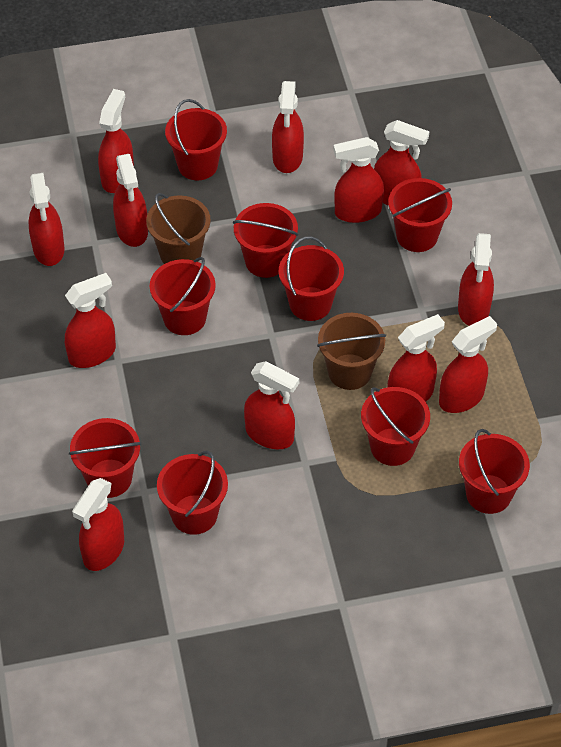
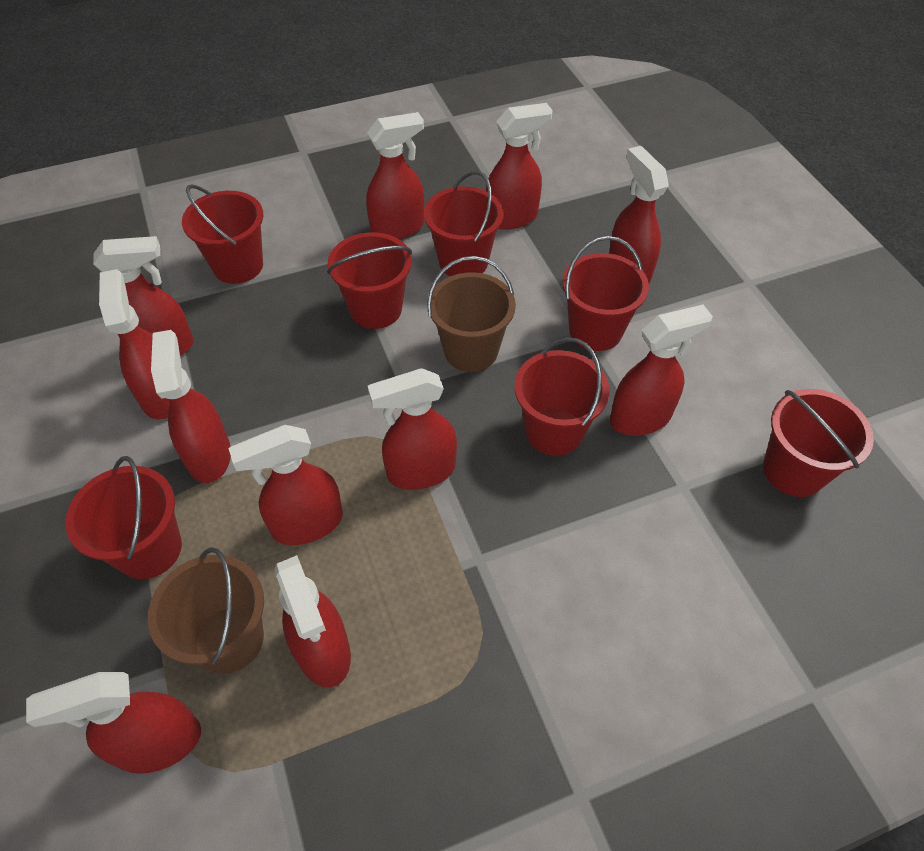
red bucket: 9 -> 7
red spray bottle: 12 -> 11

